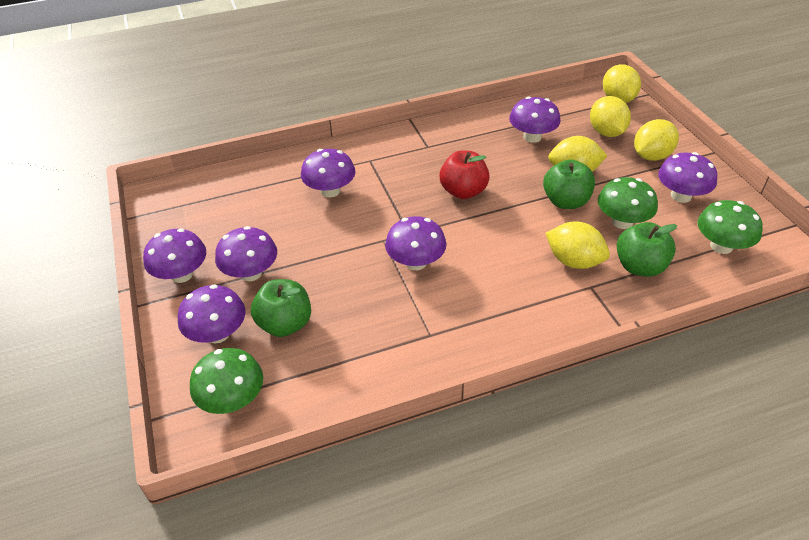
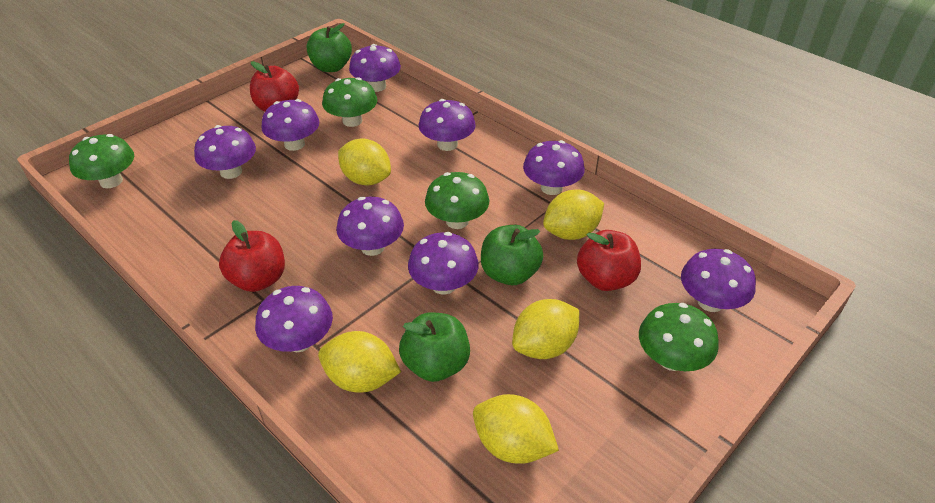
green mushroom: 3 -> 4
purple mushroom: 7 -> 9
red apple: 1 -> 3

